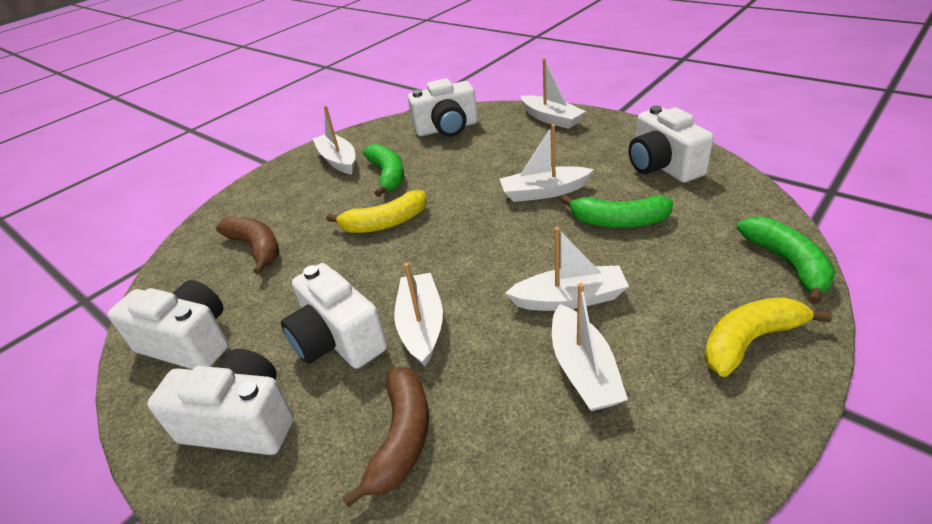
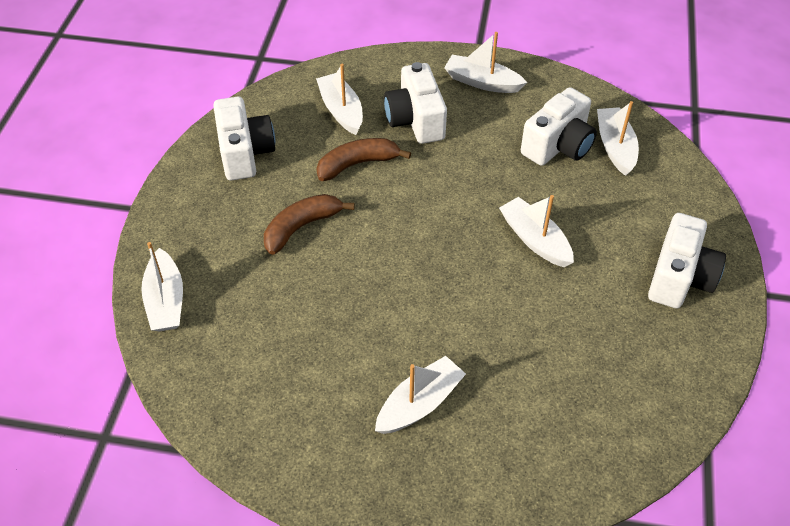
green banana: 3 -> 0
white camera: 5 -> 4
yellow banana: 2 -> 0

